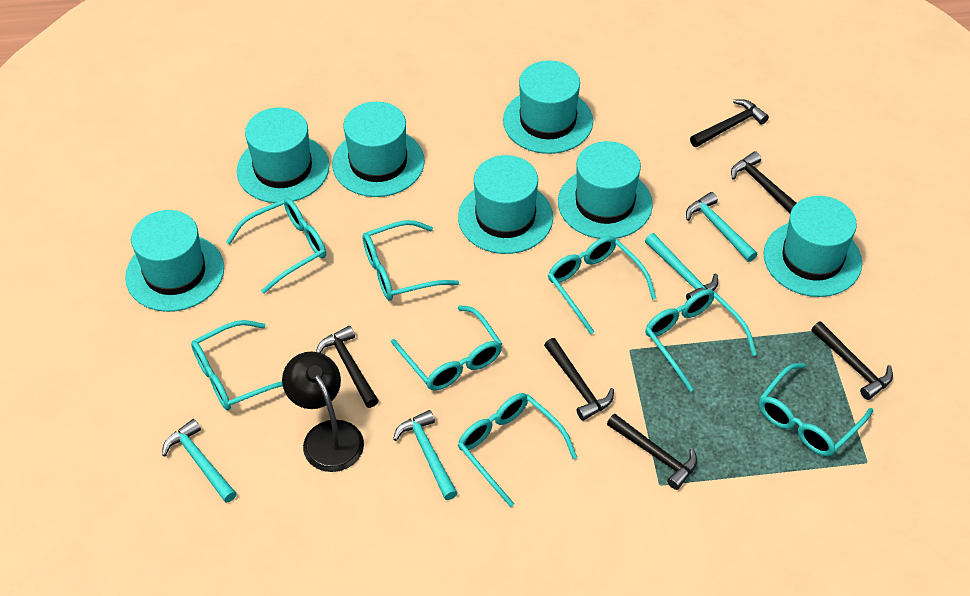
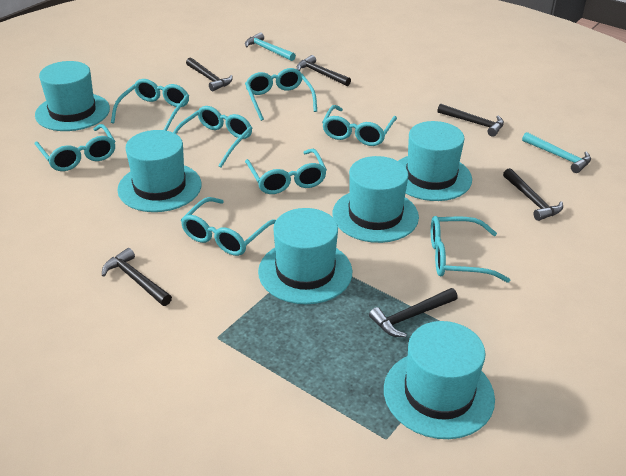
black lamp: 1 -> 0
turquoise hammer: 4 -> 2
turquoise hat: 7 -> 6

